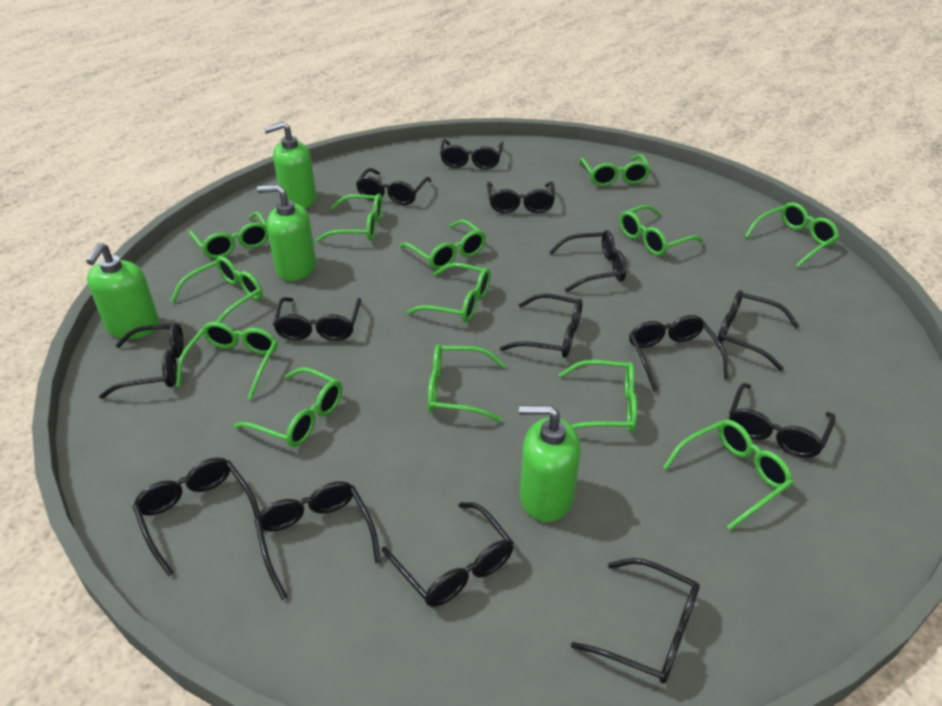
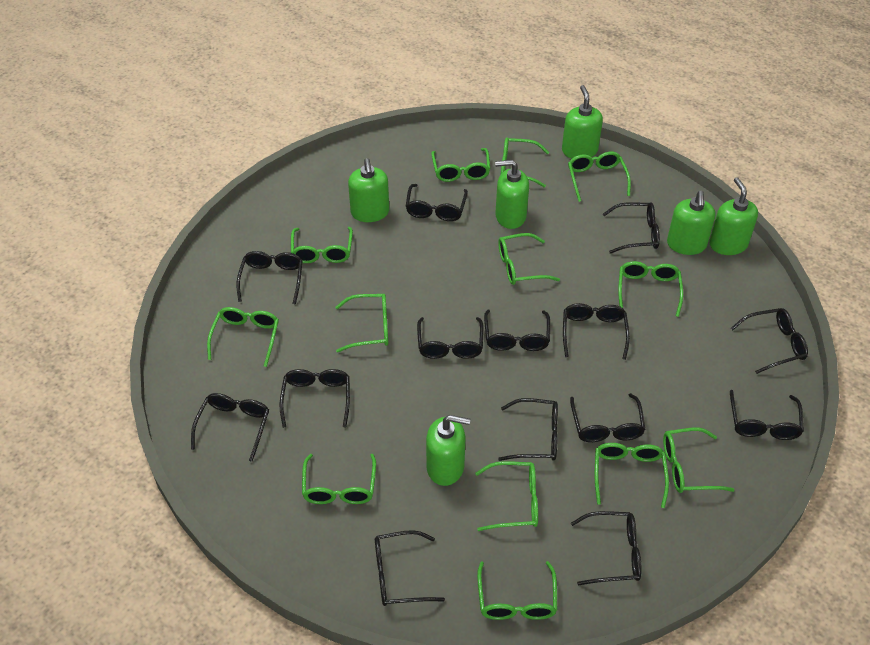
green soap dispenser: 4 -> 6

